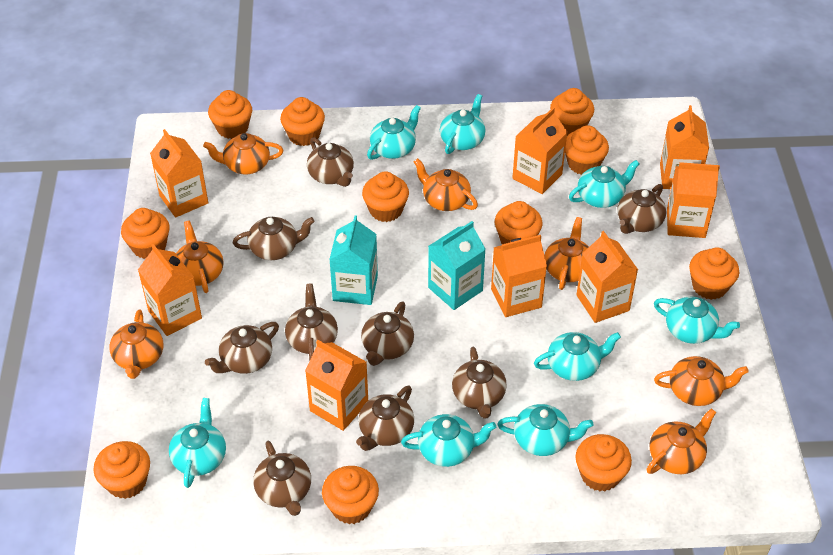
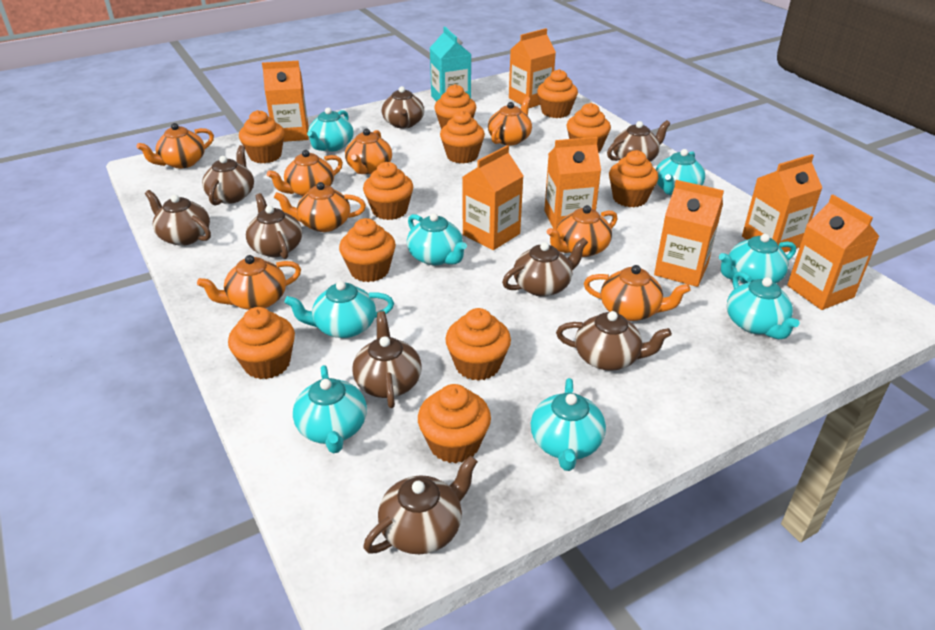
orange carton: 8 -> 7
orange teapot: 7 -> 8
turquoise carton: 2 -> 1

